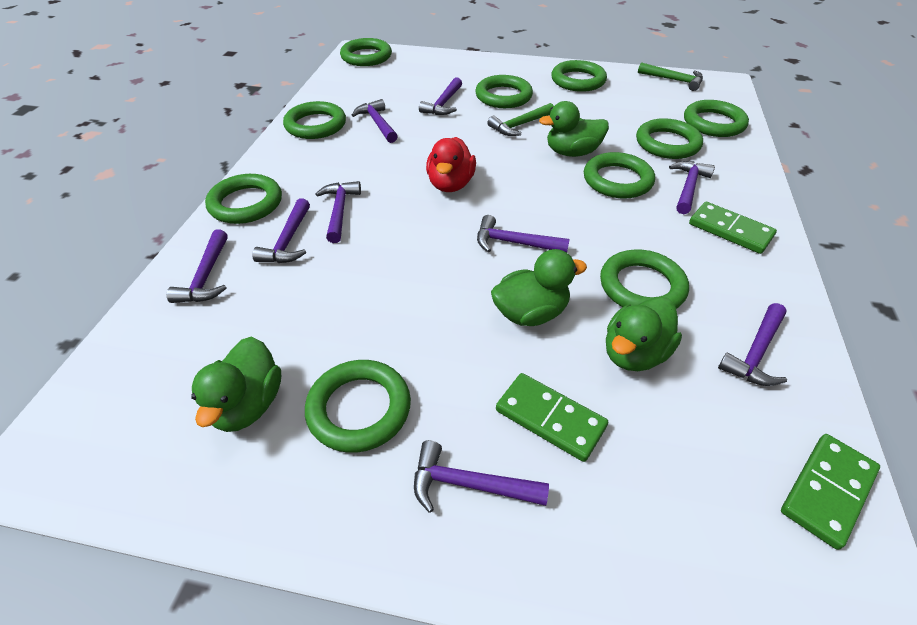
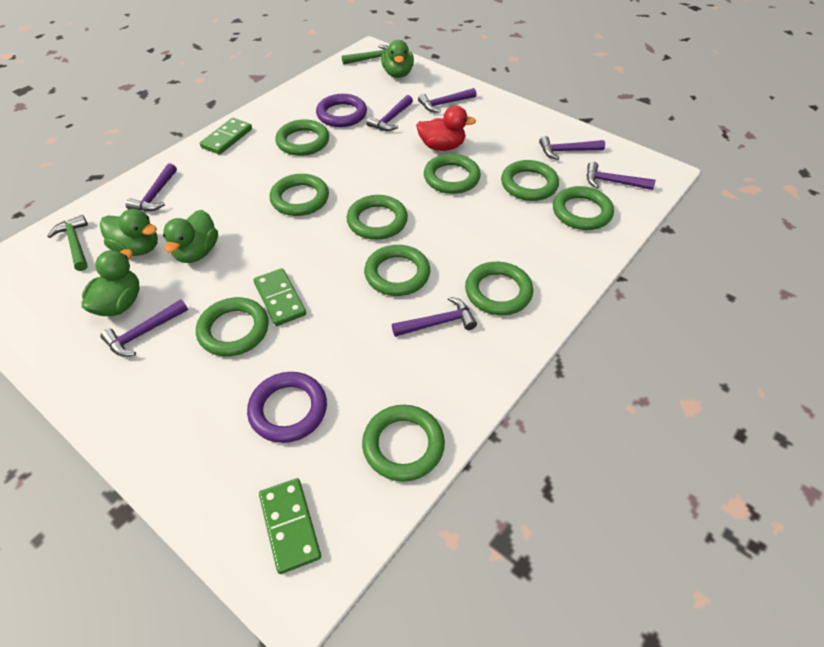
purple hammer: 9 -> 7
purple ring: 0 -> 2

